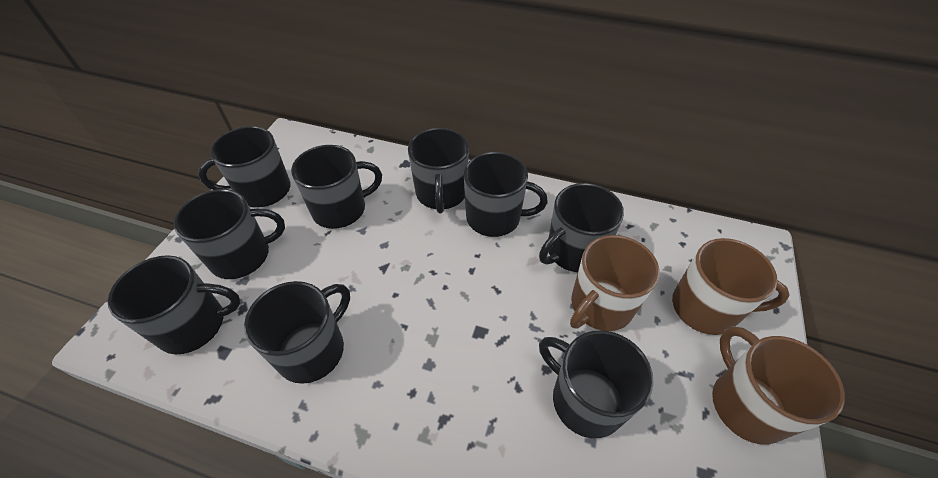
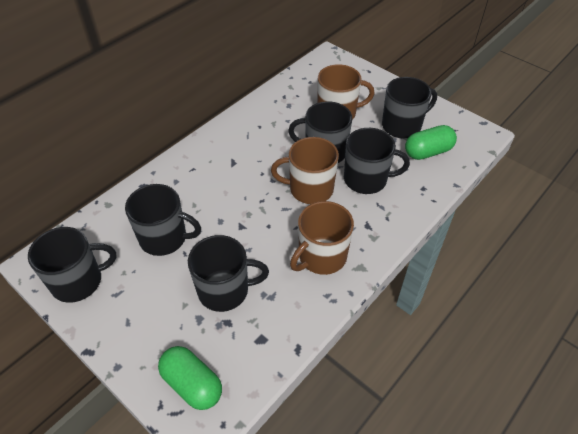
black mug: 9 -> 6
green capsule: 0 -> 2

